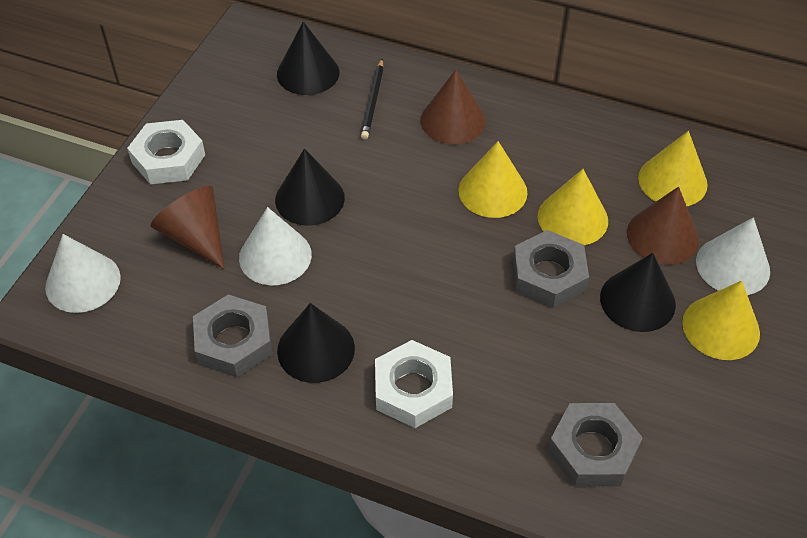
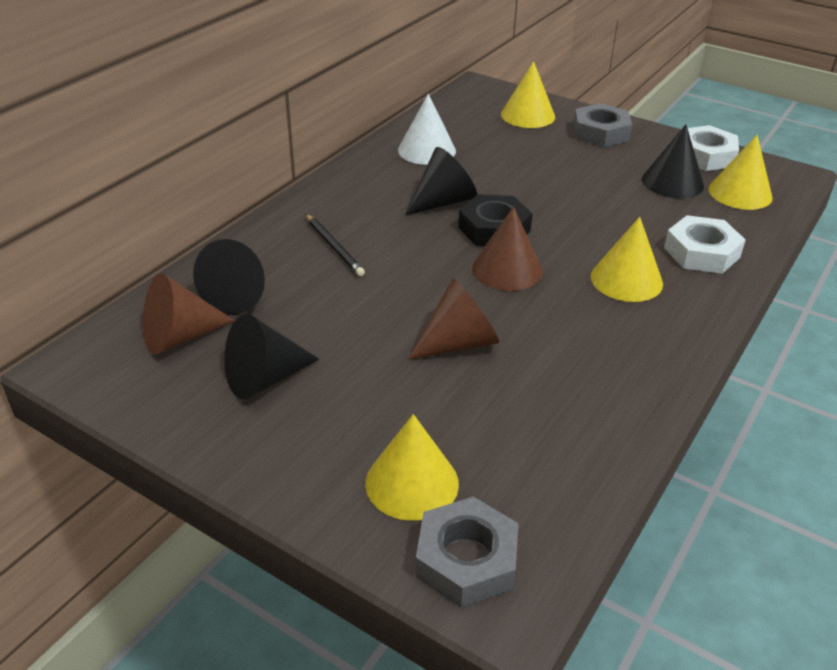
black nut: 0 -> 1
grey nut: 3 -> 2
white cone: 3 -> 1

